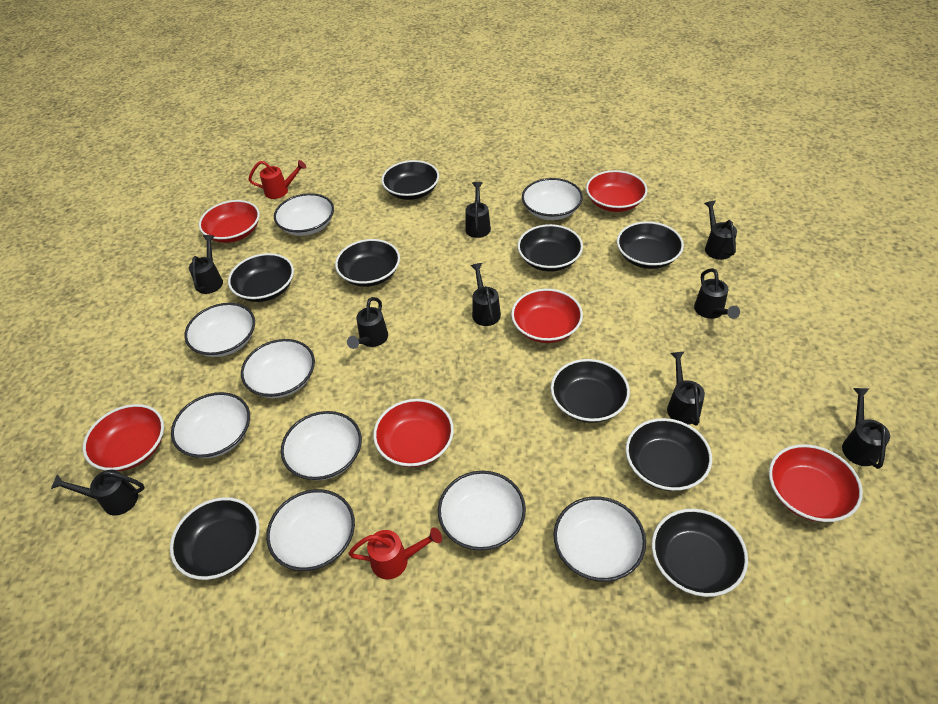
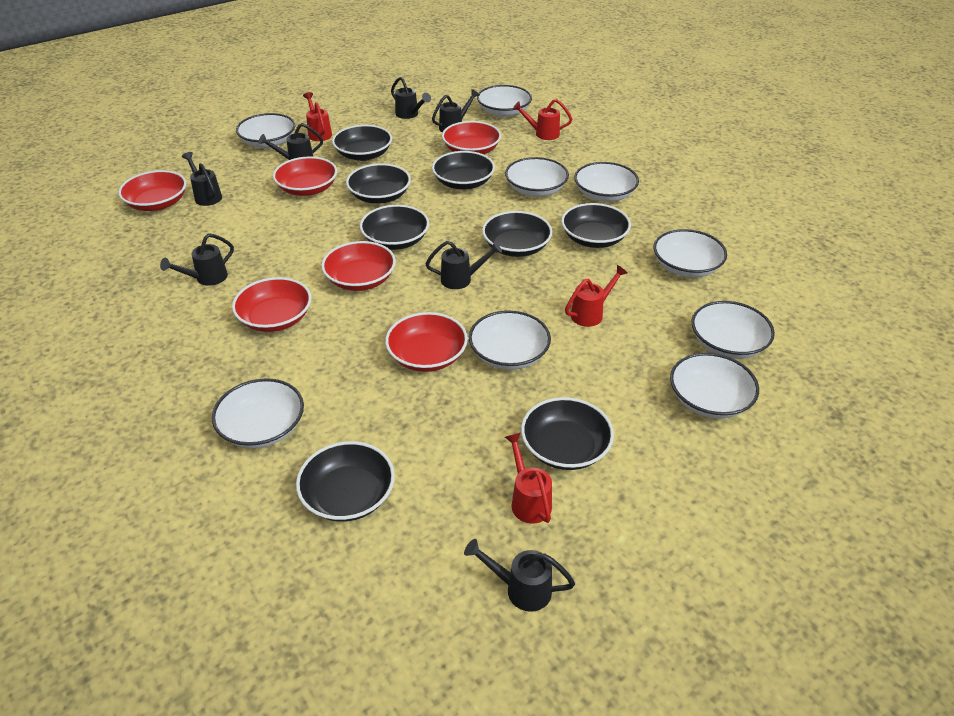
black bowl: 9 -> 8
black watering can: 9 -> 7
red watering can: 2 -> 4

